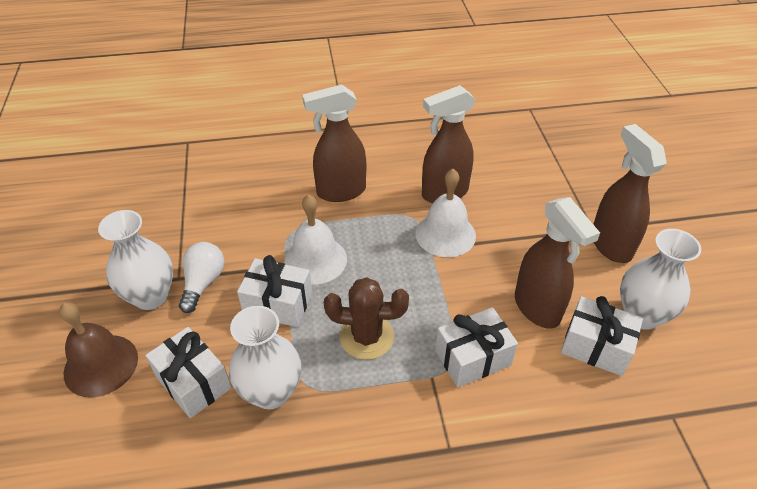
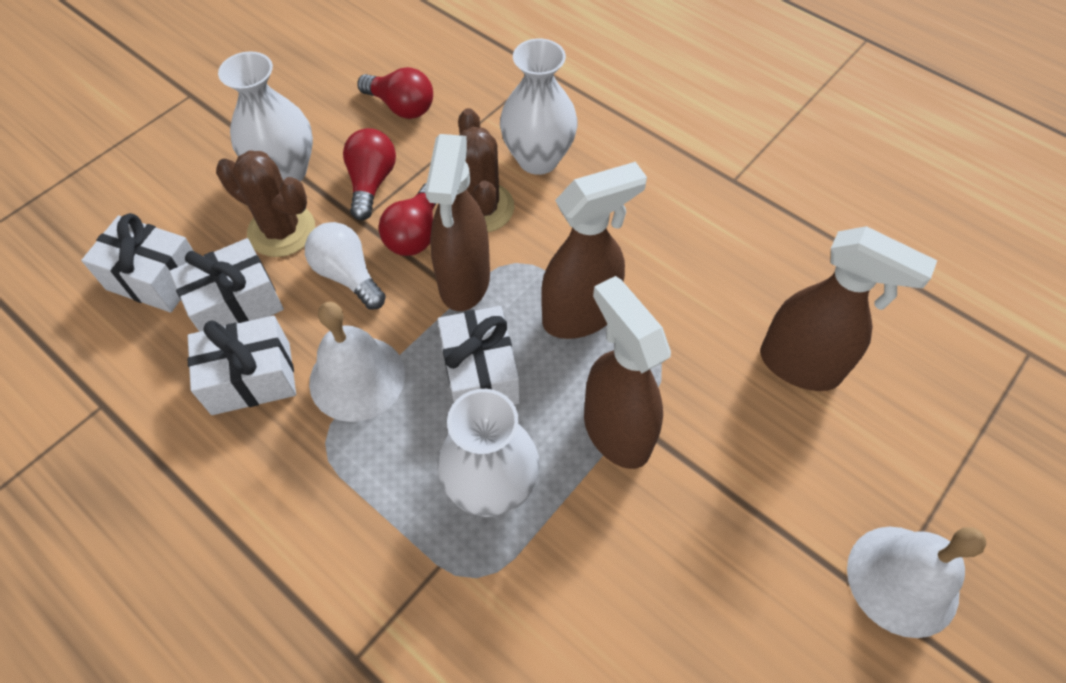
brown bell: 1 -> 0
brown cactus: 1 -> 2
red light bulb: 0 -> 3

